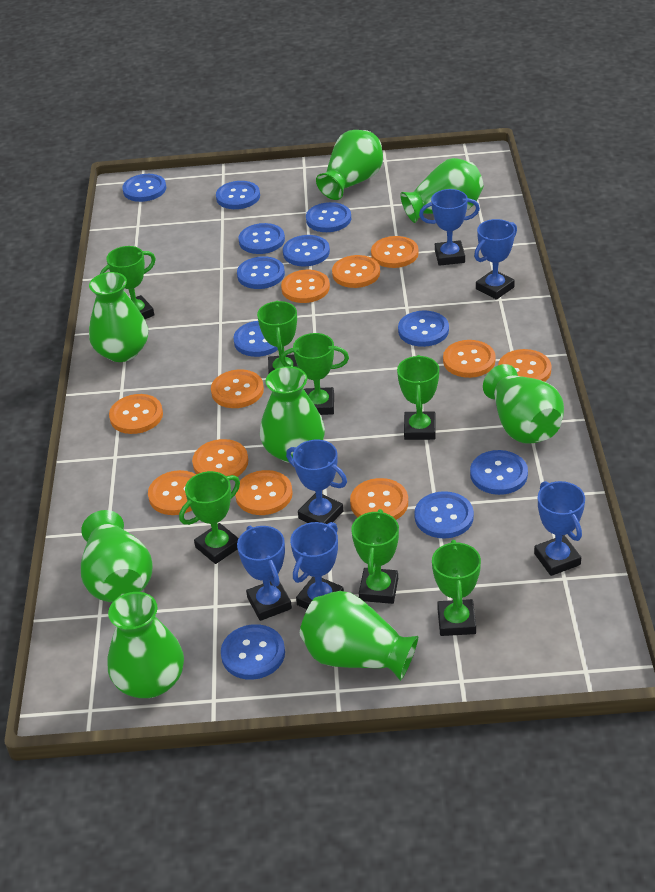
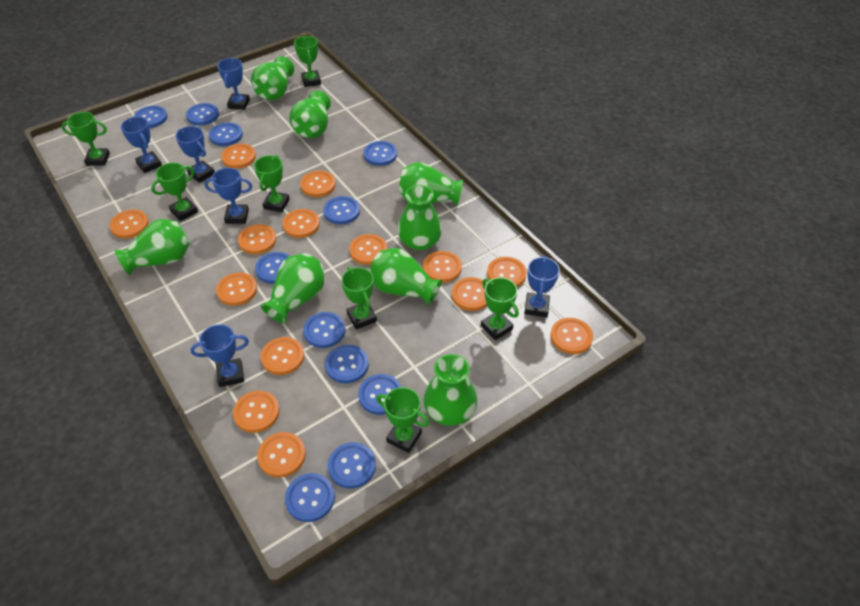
orange button: 11 -> 14

